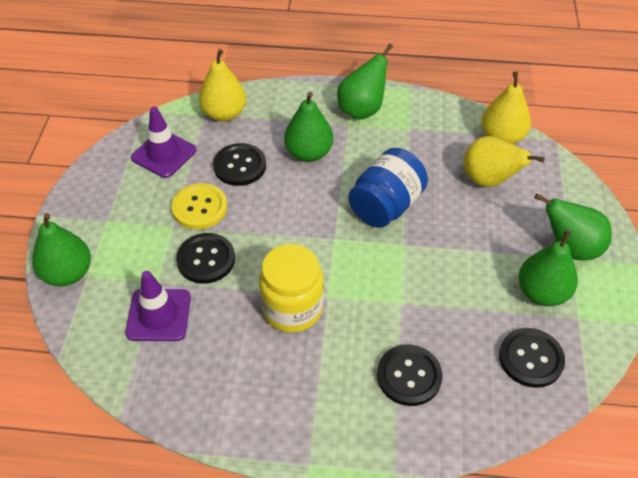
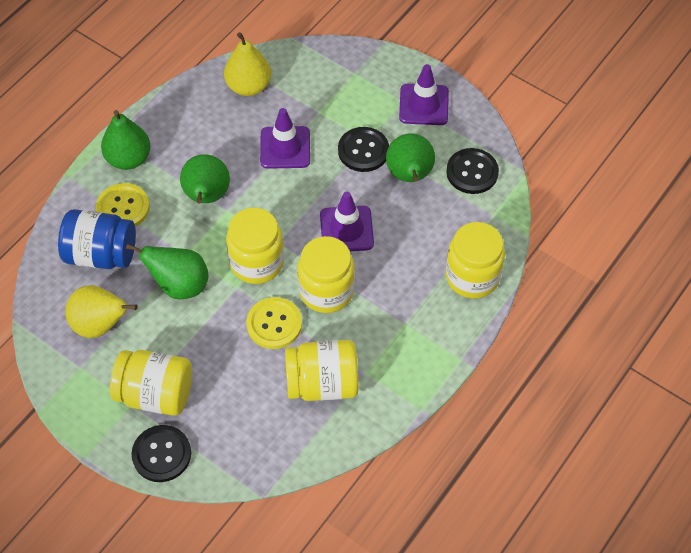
black button: 4 -> 3
green pear: 5 -> 4
purple traffic cone: 2 -> 3
yellow button: 1 -> 2
yellow jar: 1 -> 5
yellow pear: 3 -> 2

